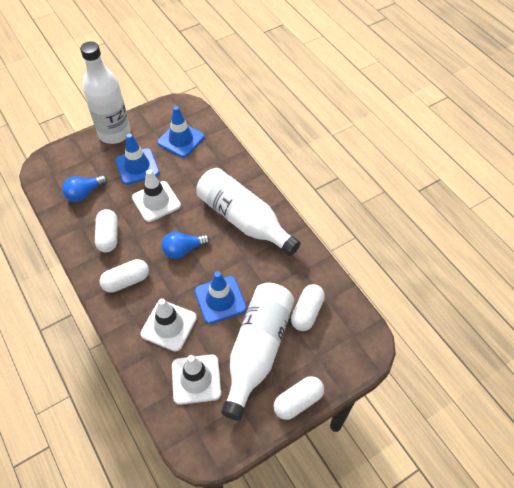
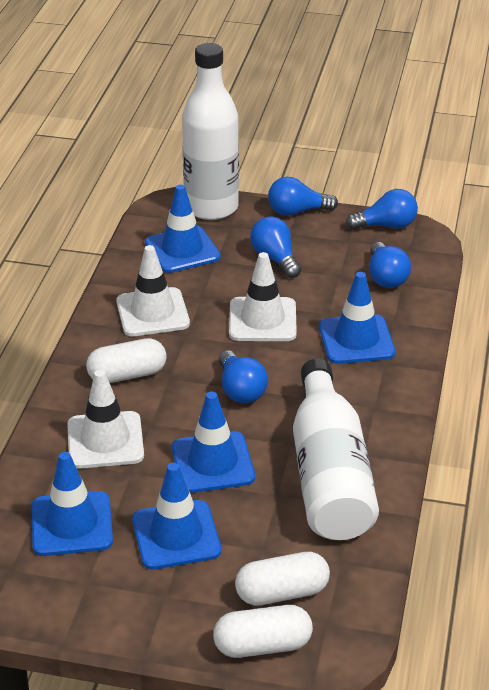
blue light bulb: 2 -> 5
blue traffic cone: 3 -> 5
white bottle: 3 -> 2
white capsule: 4 -> 3

